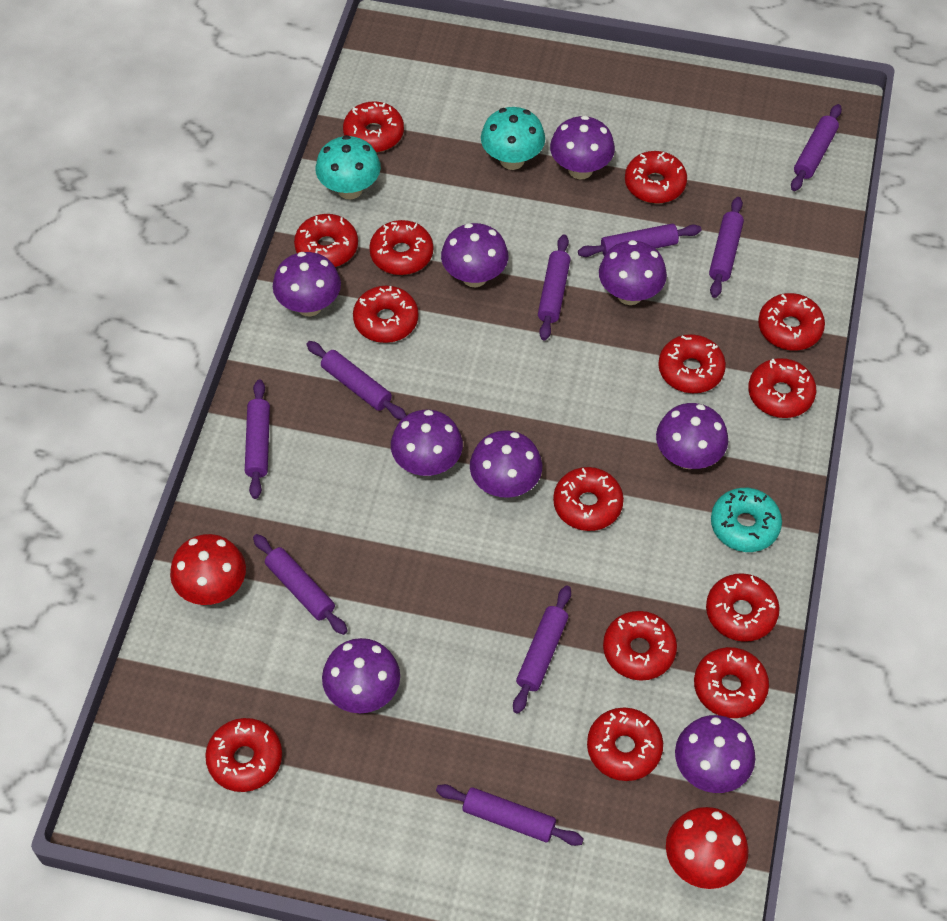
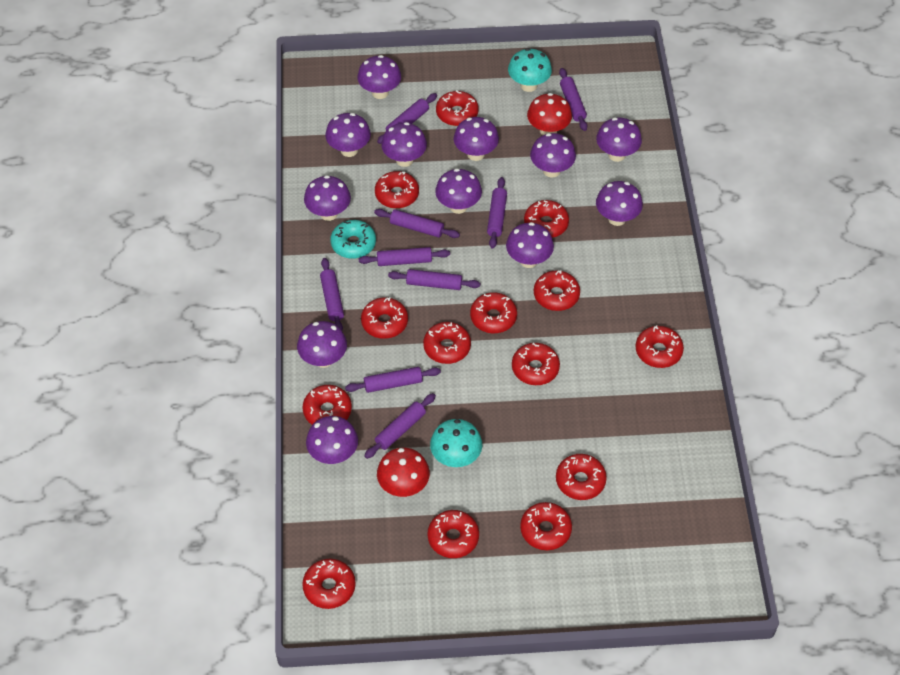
purple mushroom: 9 -> 12

